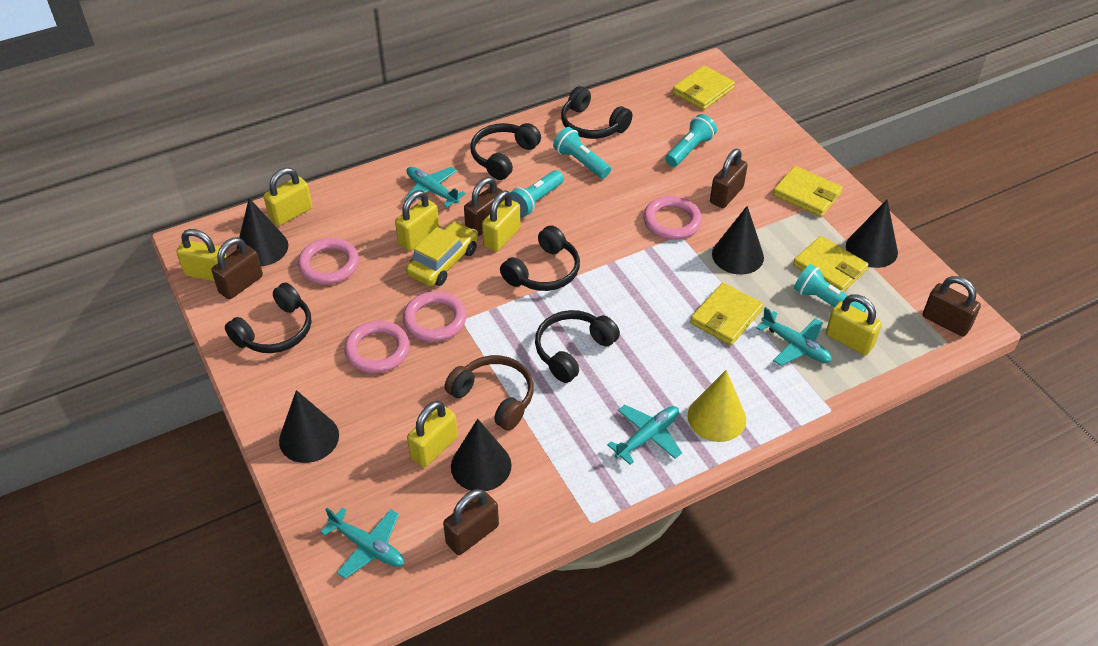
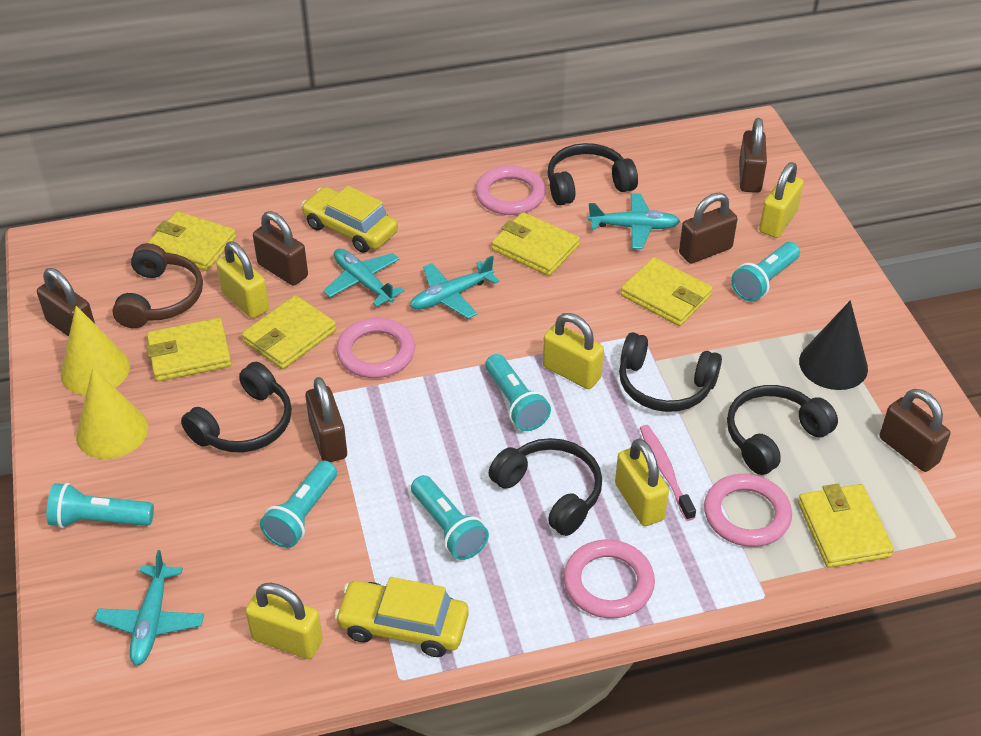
black cone: 5 -> 1
brown padlock: 5 -> 6
pink toothbrush: 0 -> 1
turquoise flashlight: 4 -> 5
yellow car: 1 -> 2
yellow cone: 1 -> 2
yellow padlock: 6 -> 5
yellow wallet: 4 -> 6

